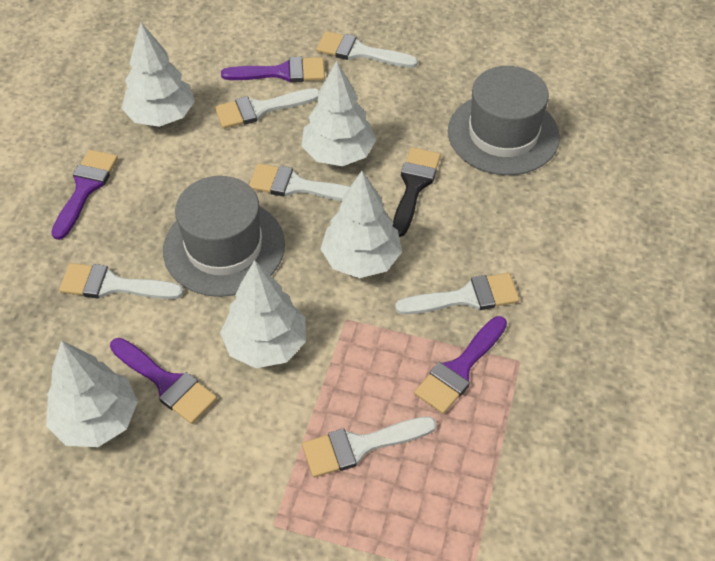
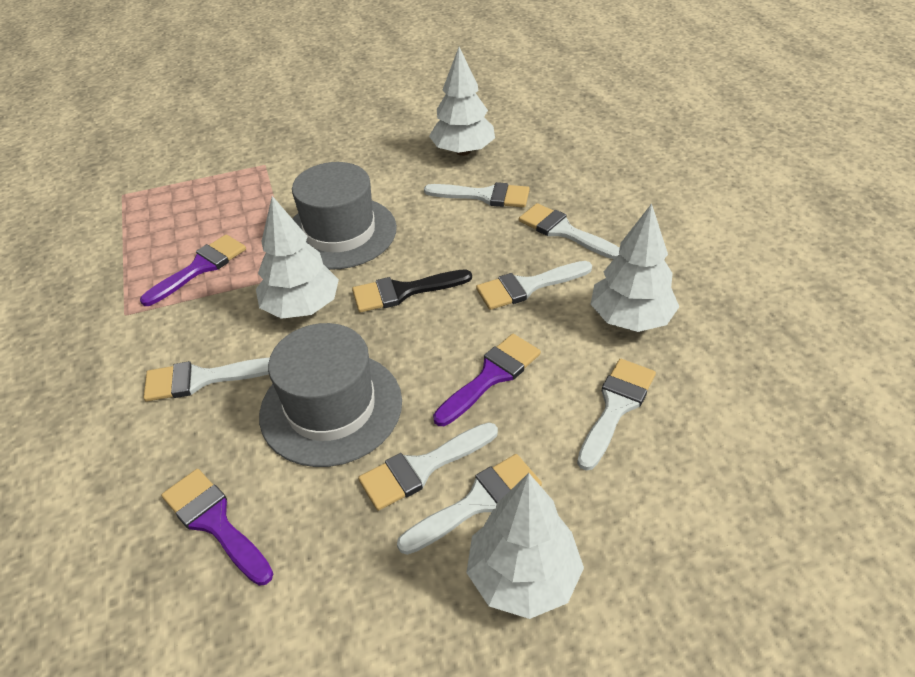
purple brush: 4 -> 3
white brush: 6 -> 7
white tree: 5 -> 4

